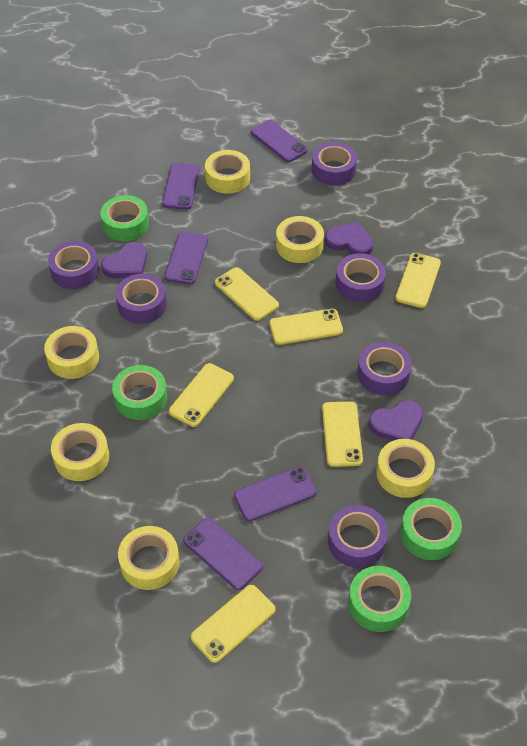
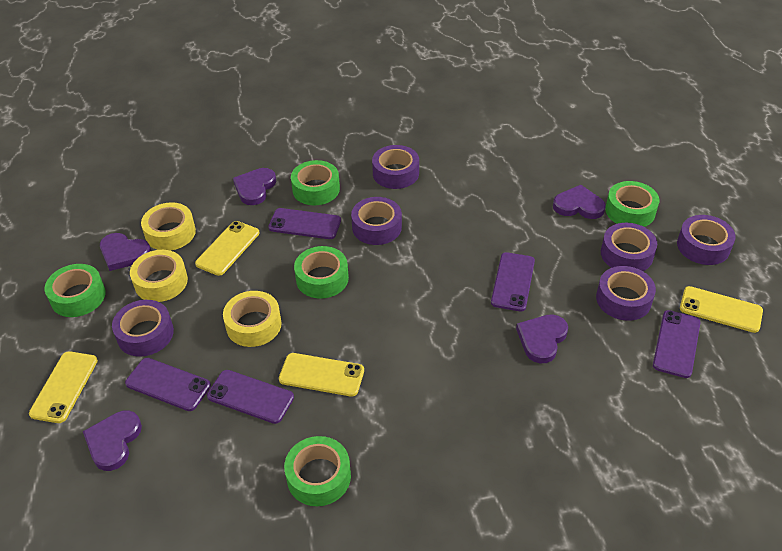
green tape: 4 -> 5
purple heart: 3 -> 5
yellow phone: 6 -> 4
yellow tape: 6 -> 3

